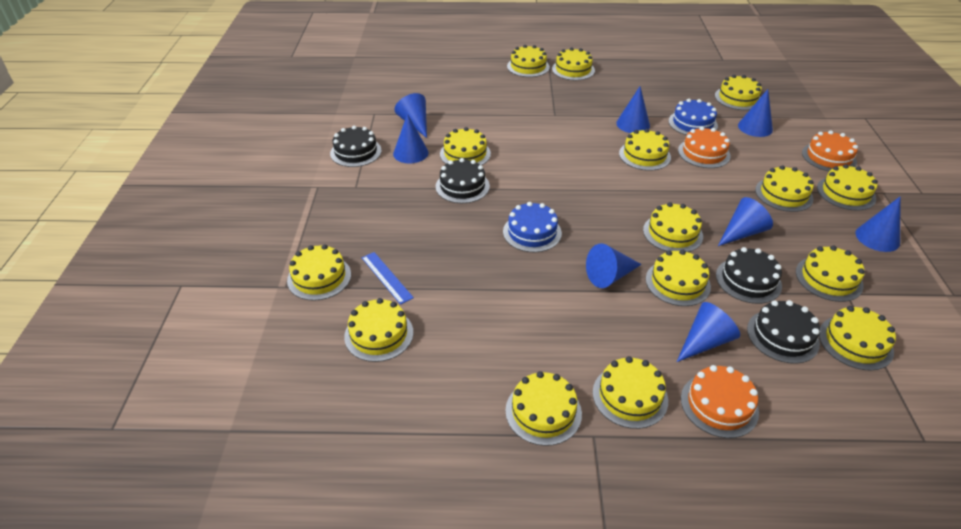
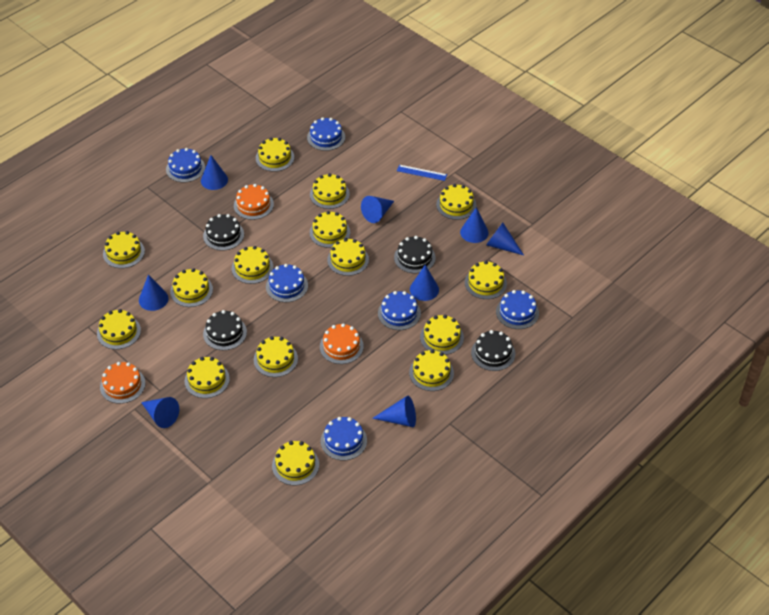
blue cake: 2 -> 6

